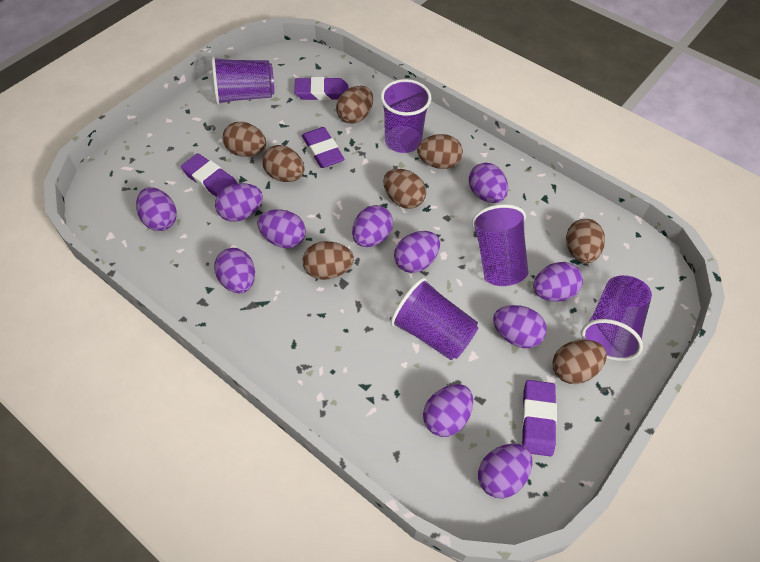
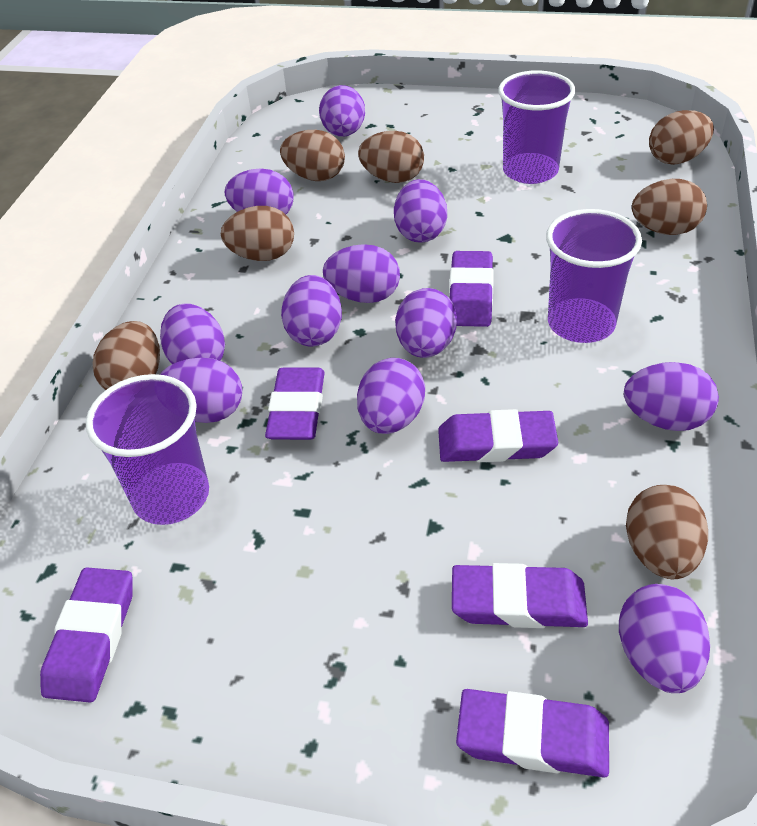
brown egg: 8 -> 7
purple cup: 5 -> 3
purple eraser: 4 -> 6

